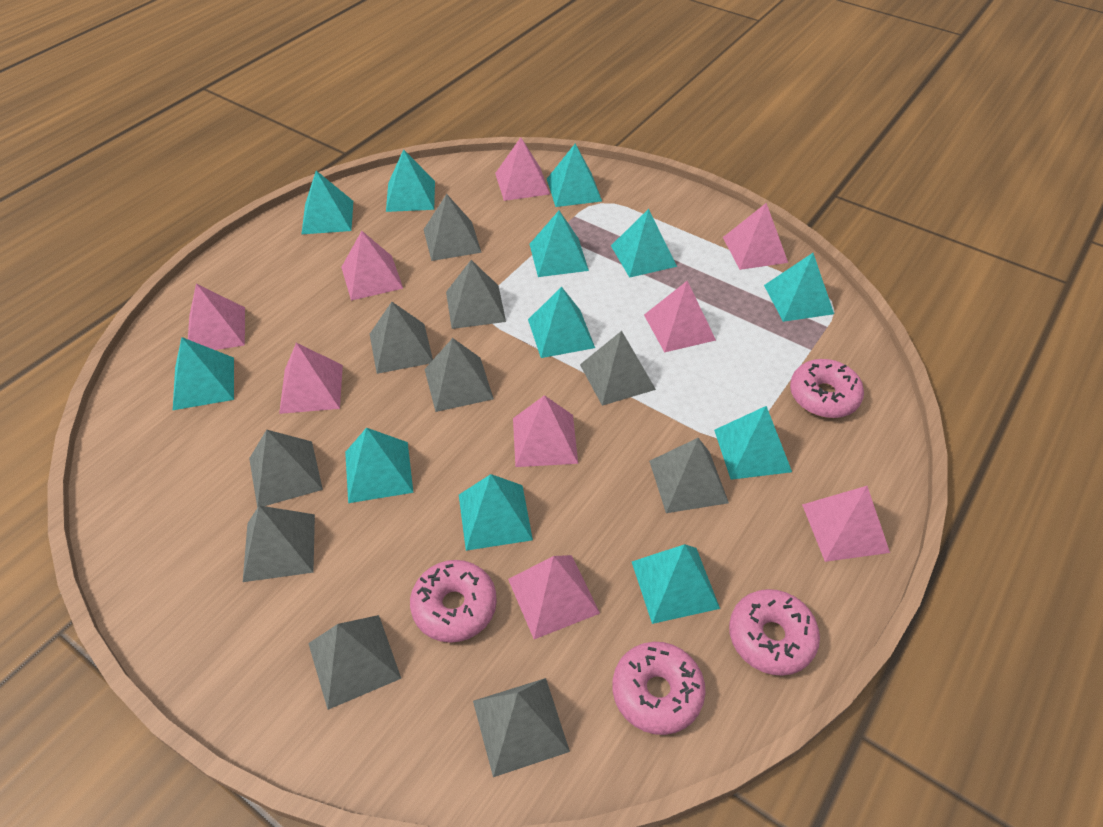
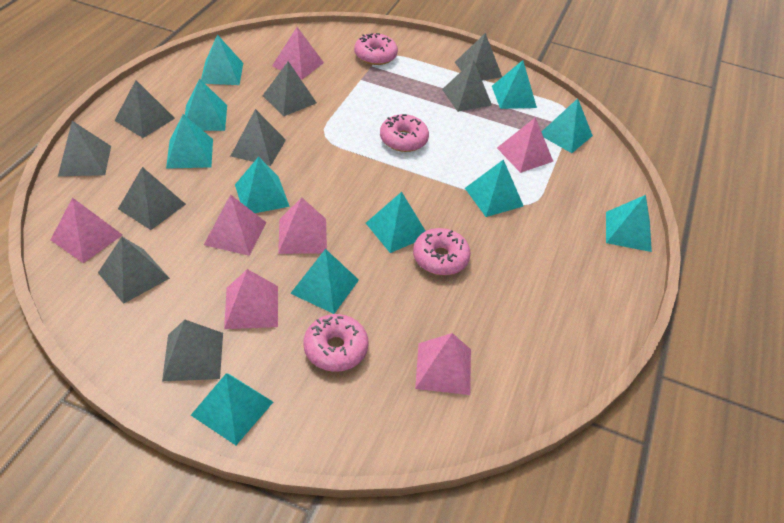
grey pyramid: 10 -> 9
pink pyramid: 9 -> 7
turquoise pyramid: 12 -> 11

